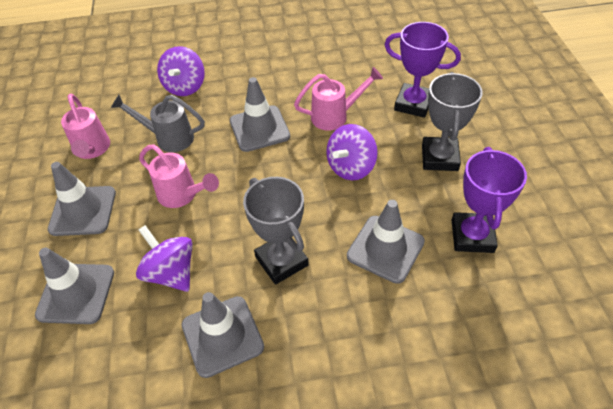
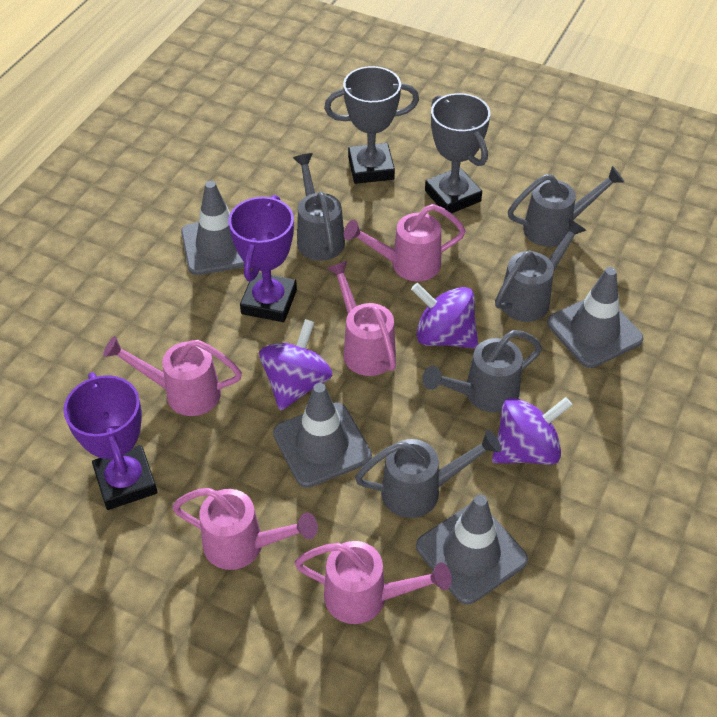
grey traffic cone: 5 -> 4
grey watering can: 1 -> 5
pink watering can: 3 -> 5

